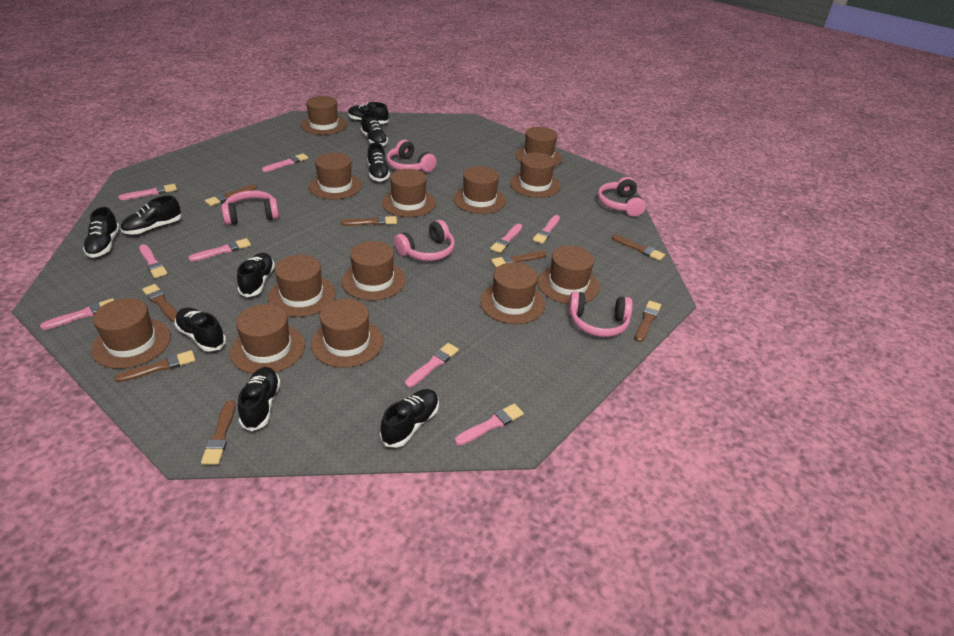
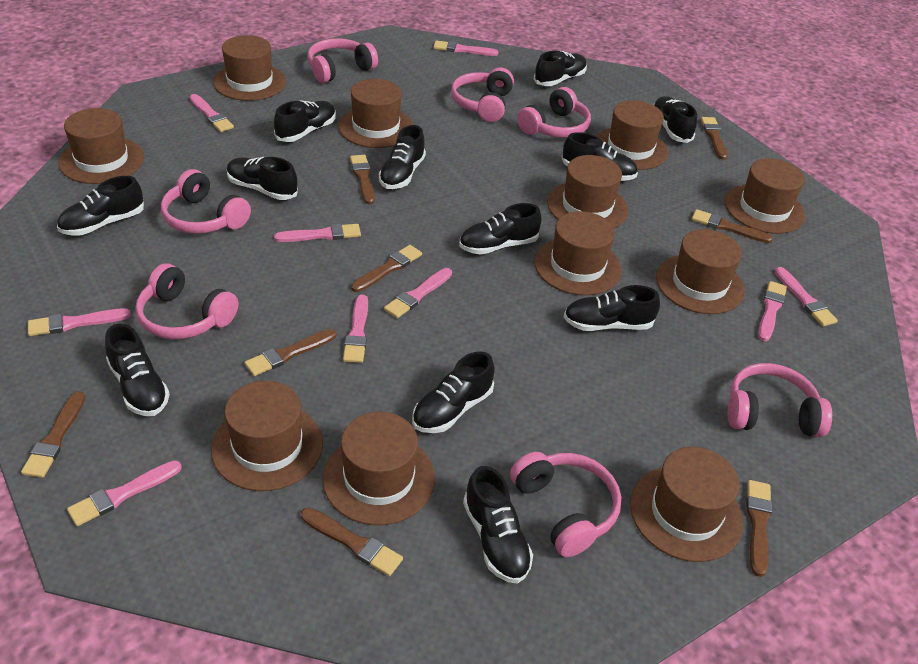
black shoe: 9 -> 12
brown hat: 13 -> 11
pink headphones: 5 -> 7

